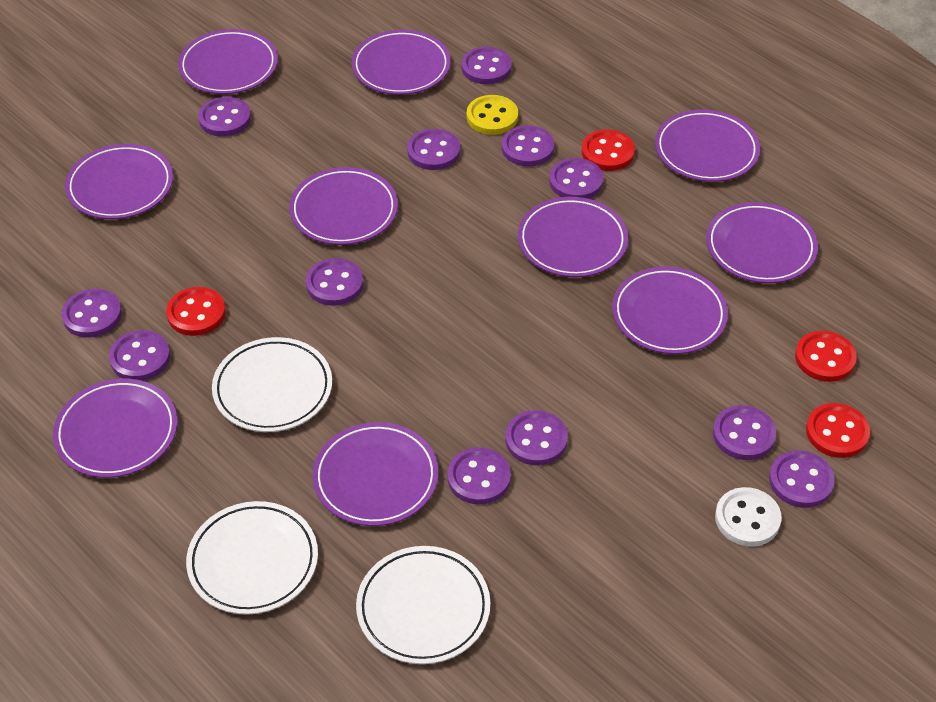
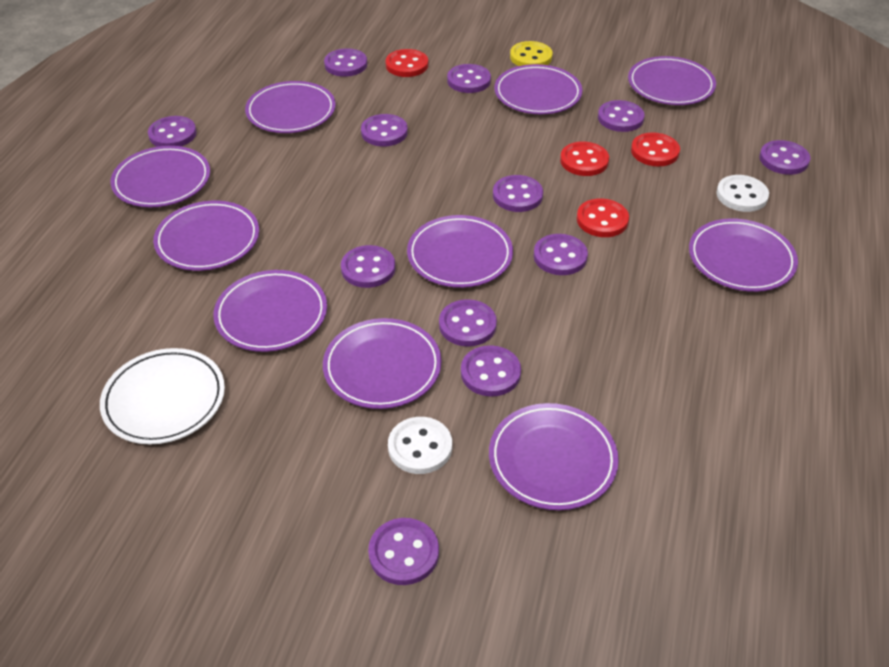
white button: 1 -> 2
white plate: 3 -> 1

